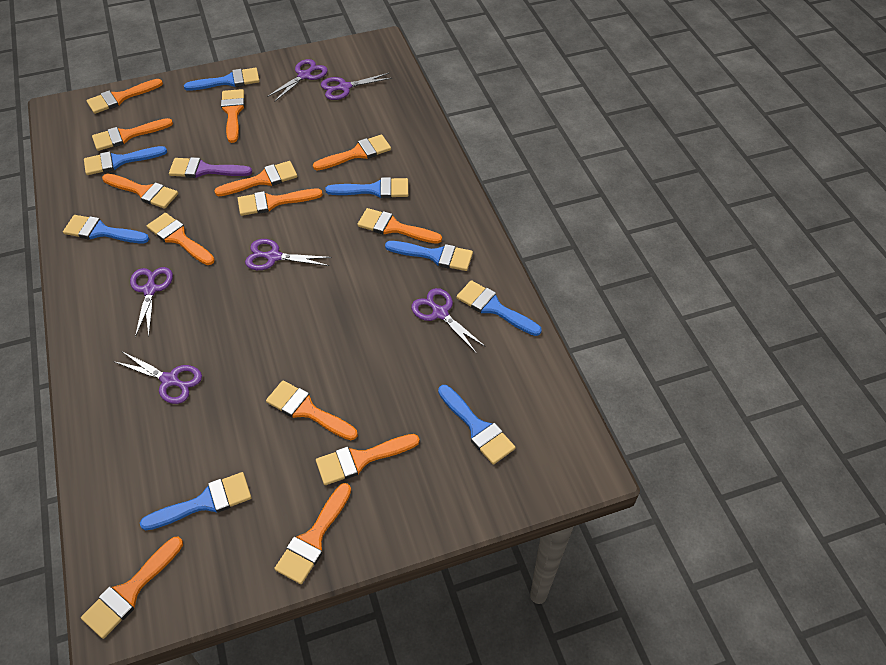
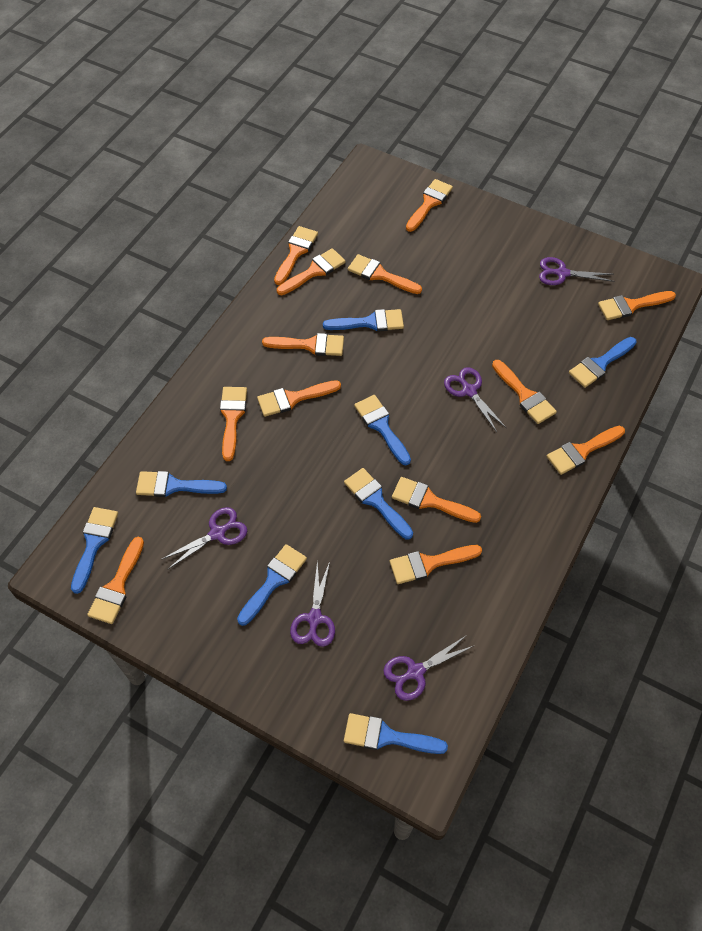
purple brush: 1 -> 0
purple scissors: 6 -> 5

